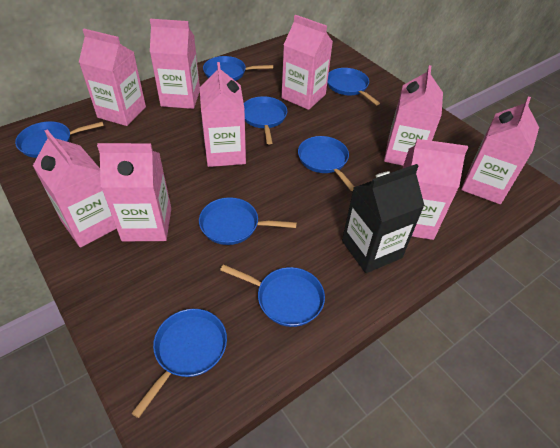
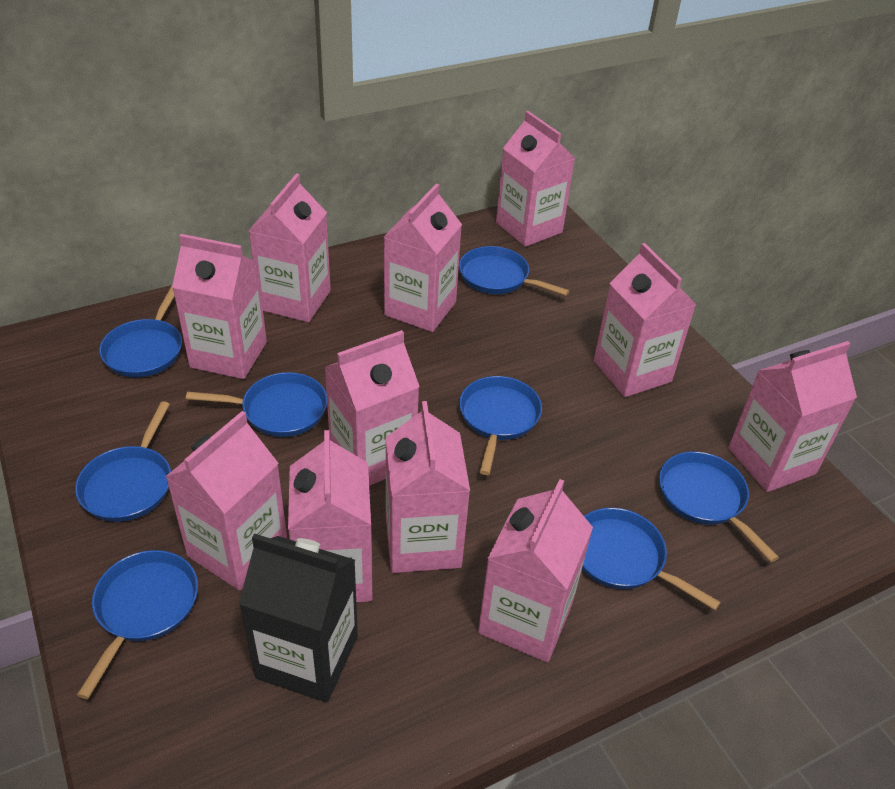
pink carton: 9 -> 11

